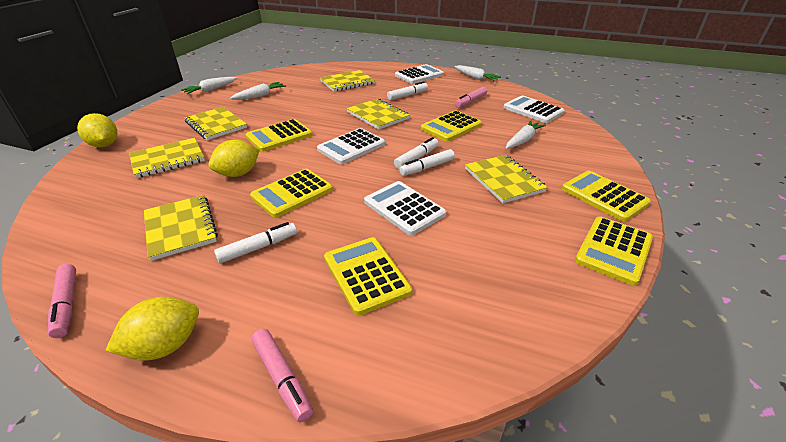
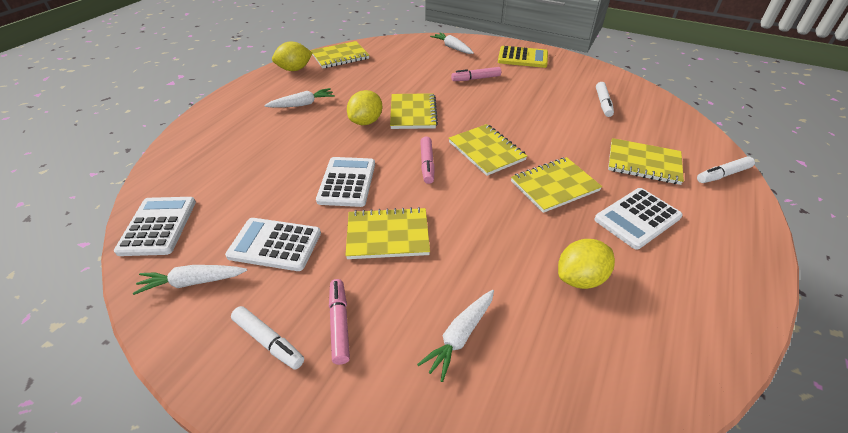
white marker: 4 -> 3
yellow calculator: 6 -> 1

